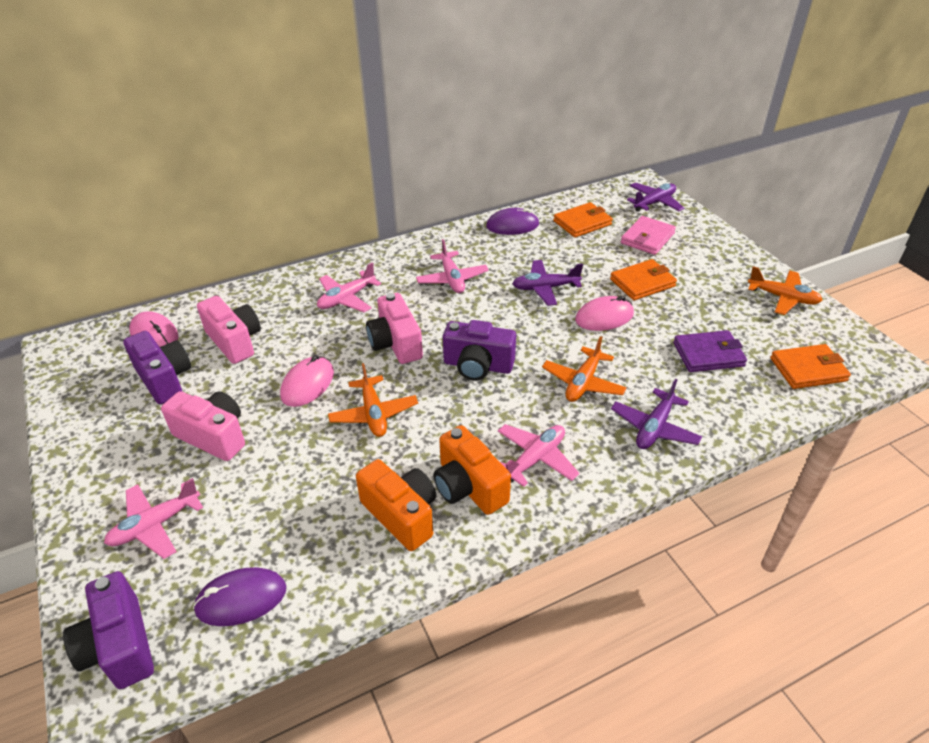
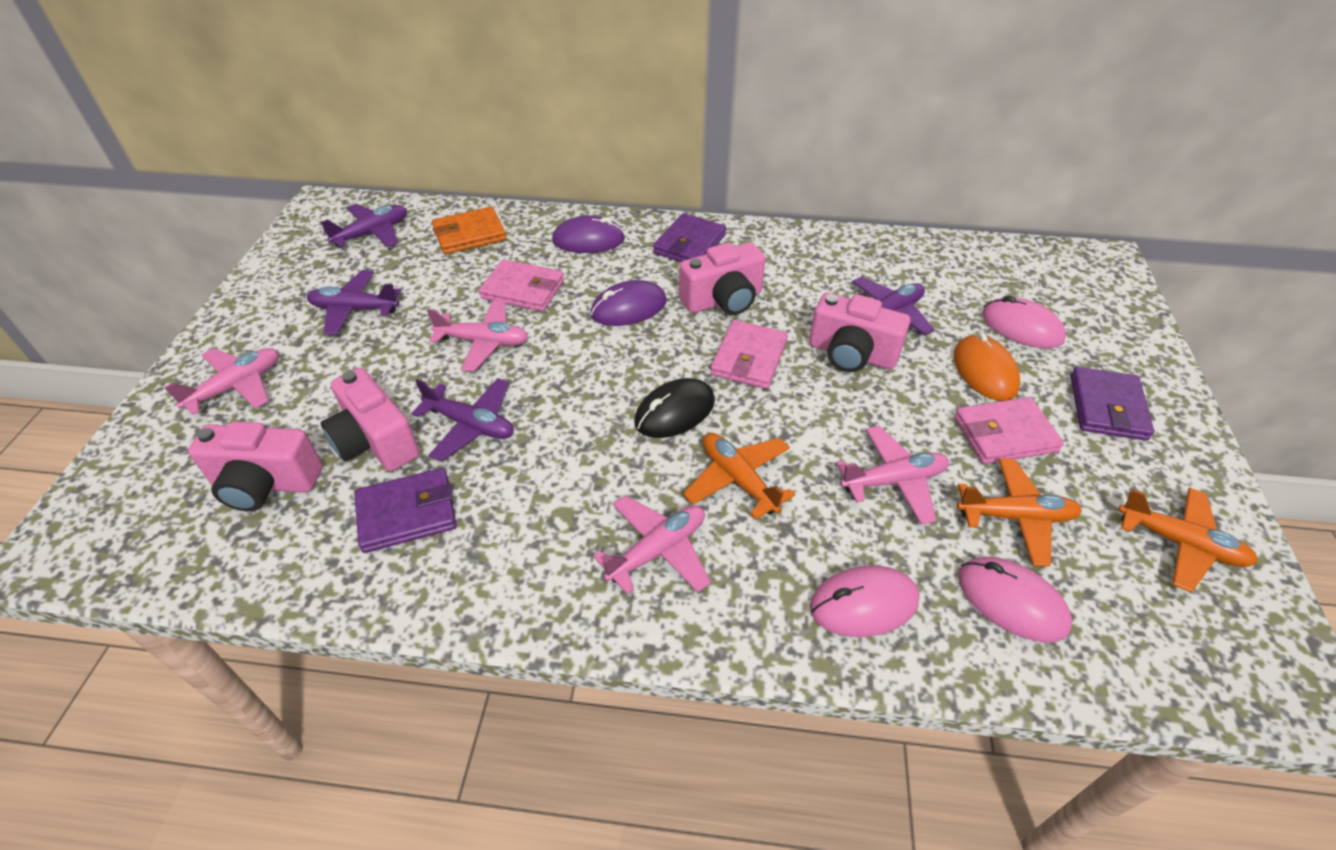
black mouse: 0 -> 1
orange camera: 2 -> 0
orange mouse: 0 -> 1
orange wallet: 3 -> 1
pink camera: 3 -> 4
pink wallet: 1 -> 3
purple camera: 3 -> 0
purple plane: 3 -> 4
purple wallet: 1 -> 3

